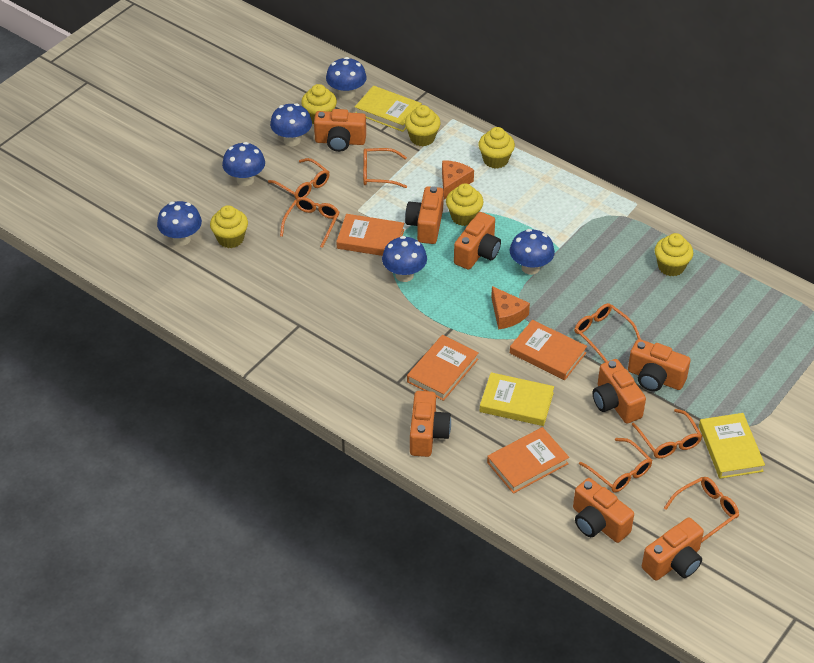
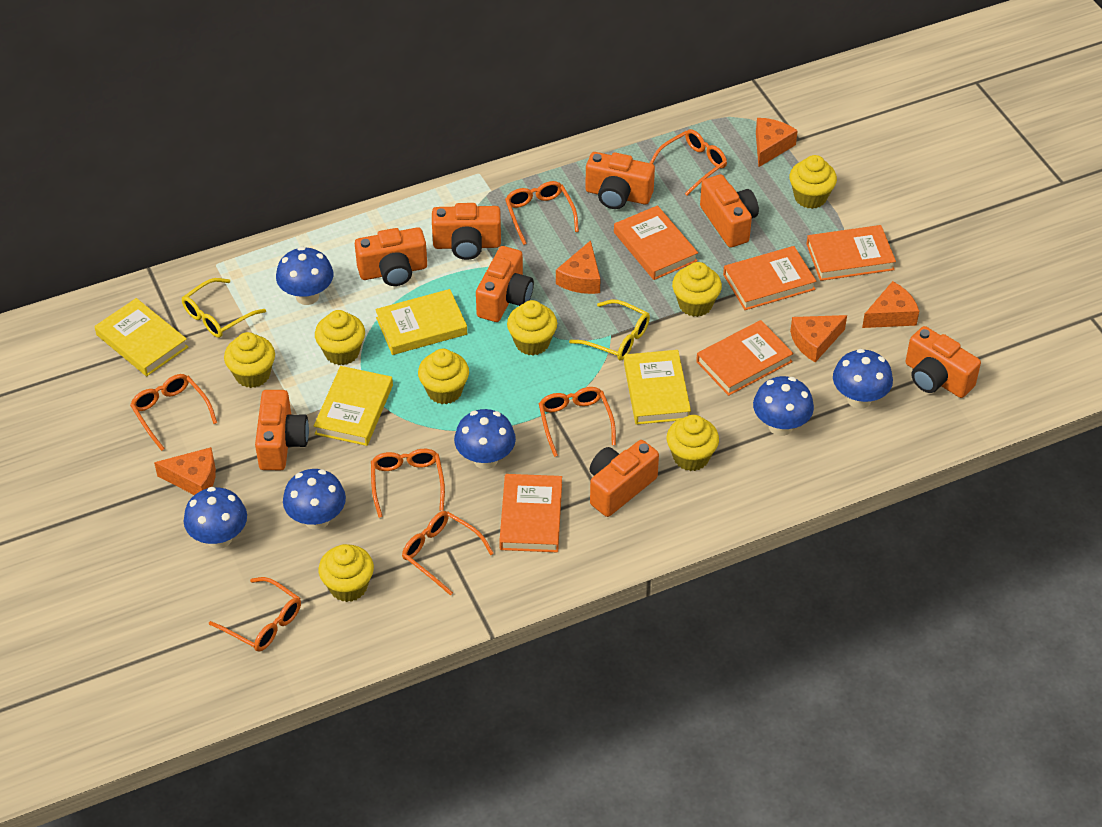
orange book: 4 -> 5
orange cheese: 2 -> 5
yellow book: 3 -> 4
yellow cupcake: 6 -> 8
yellow glasses: 0 -> 2

